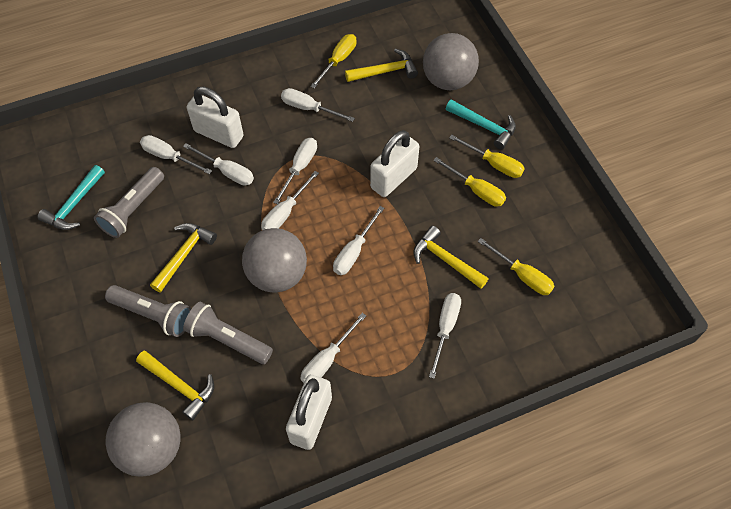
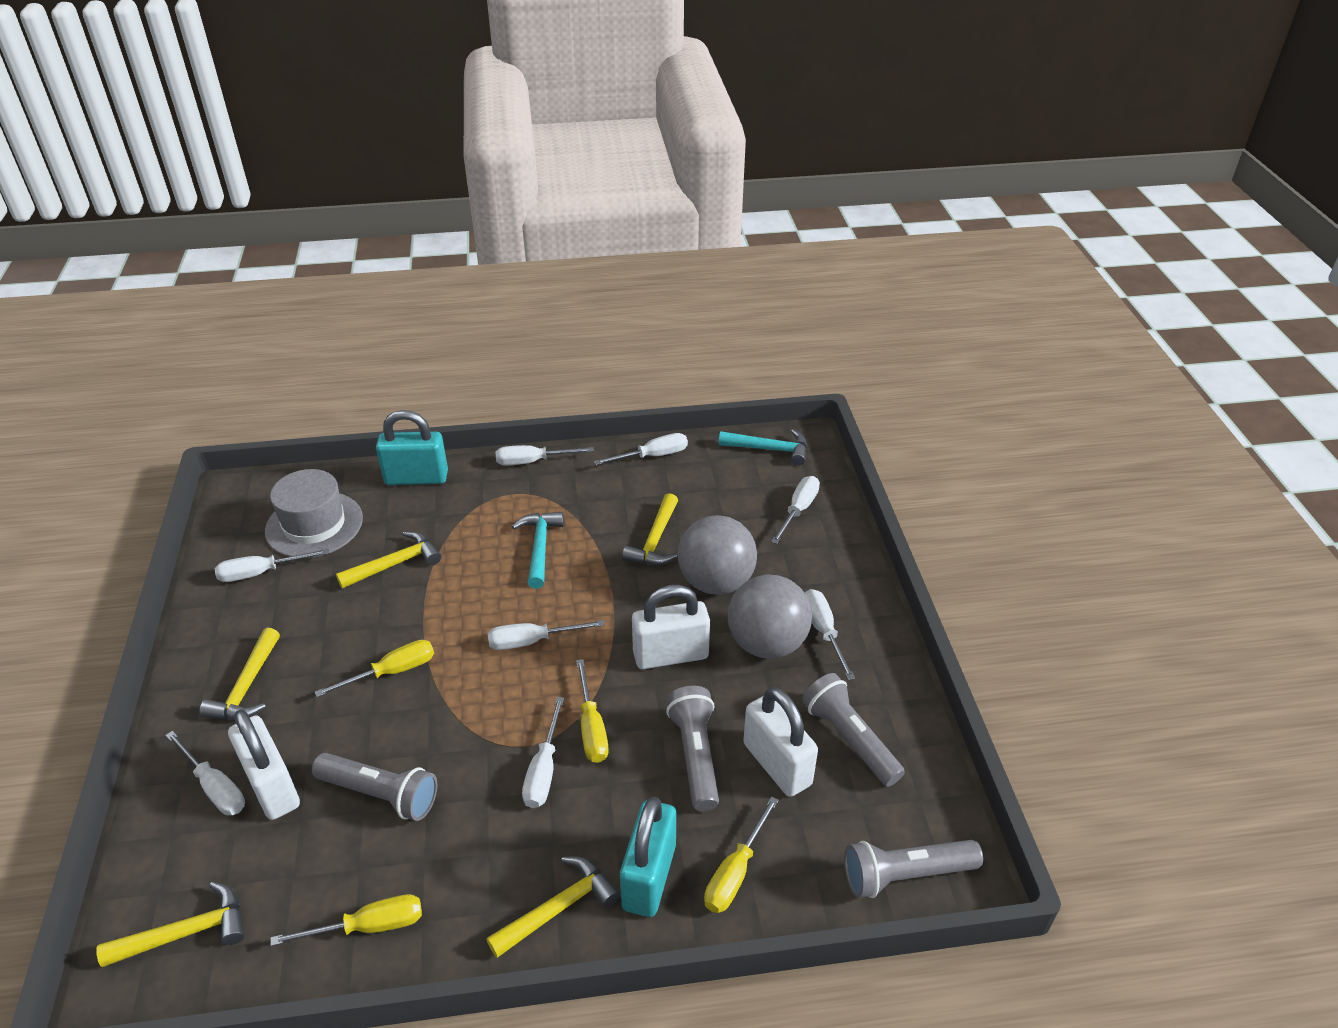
grey ball: 3 -> 2
grey flashlight: 3 -> 4
grey hat: 0 -> 1
turquoise padlock: 0 -> 2
yellow hammer: 4 -> 5

